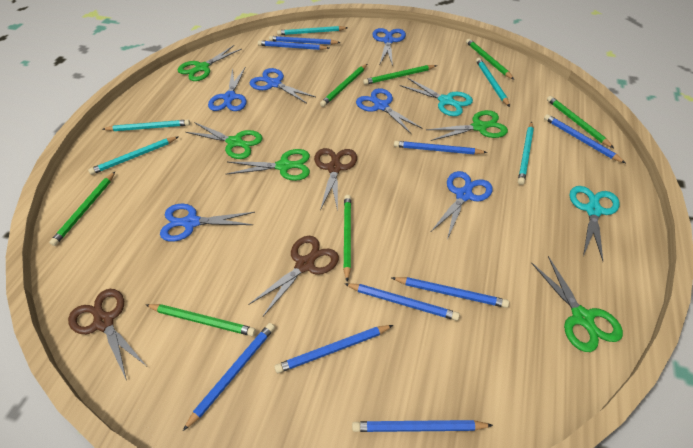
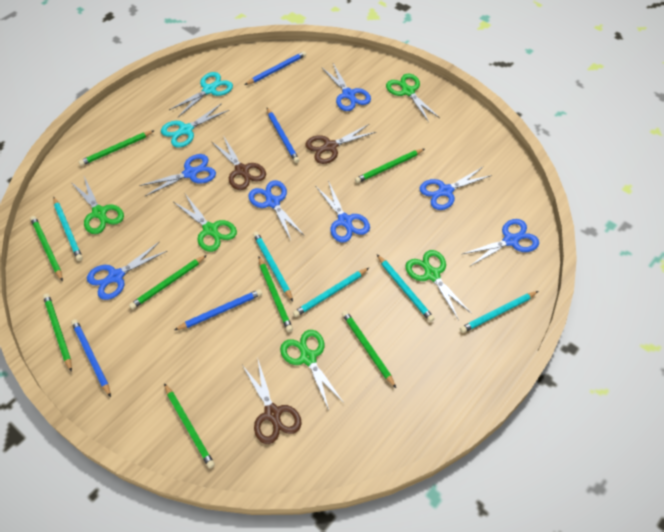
blue pencil: 9 -> 4
blue scissors: 6 -> 7
green pencil: 7 -> 8

